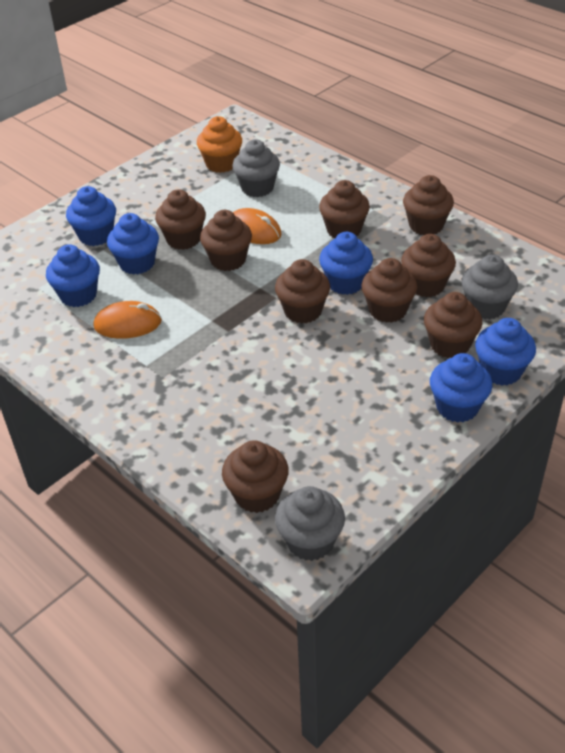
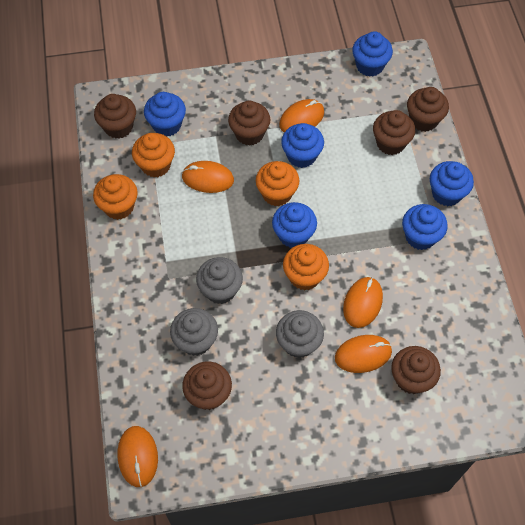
brown cupcake: 9 -> 6
orange cupcake: 1 -> 4
orange mouse: 2 -> 5

